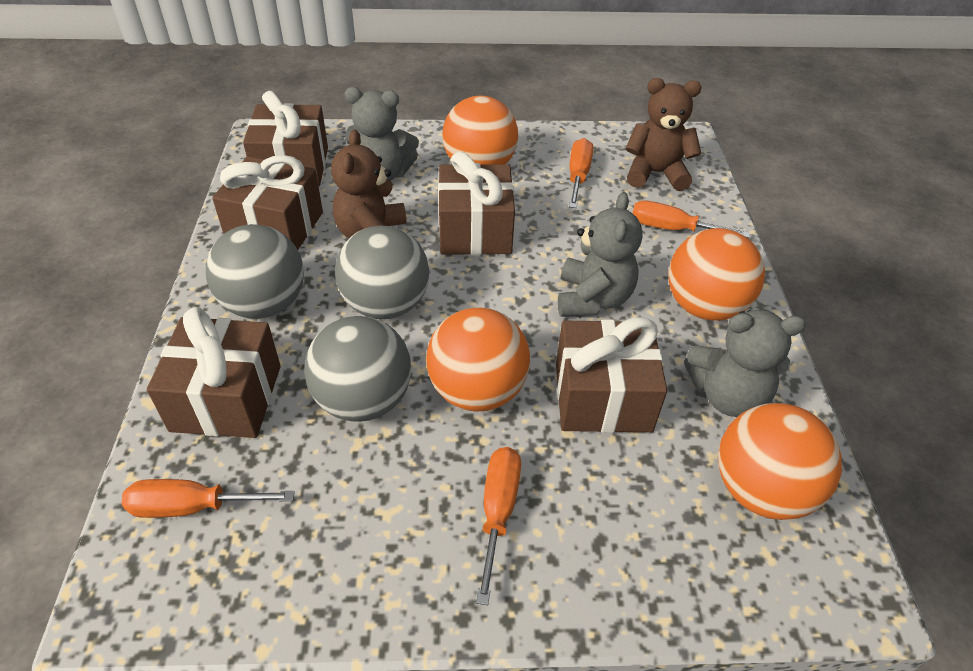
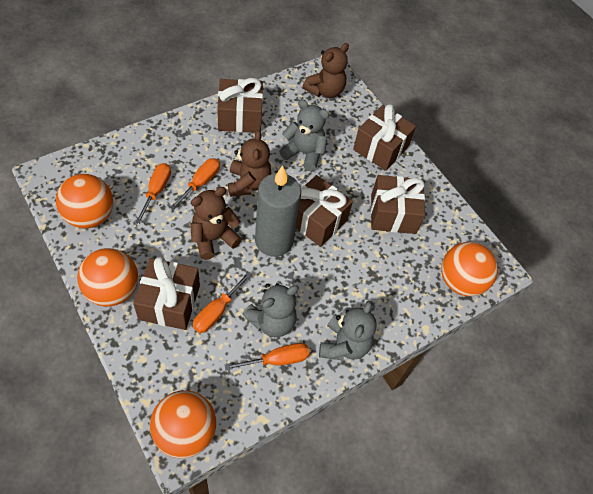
brown teddy bear: 2 -> 3
grey ball: 3 -> 0
grey candle: 0 -> 1

